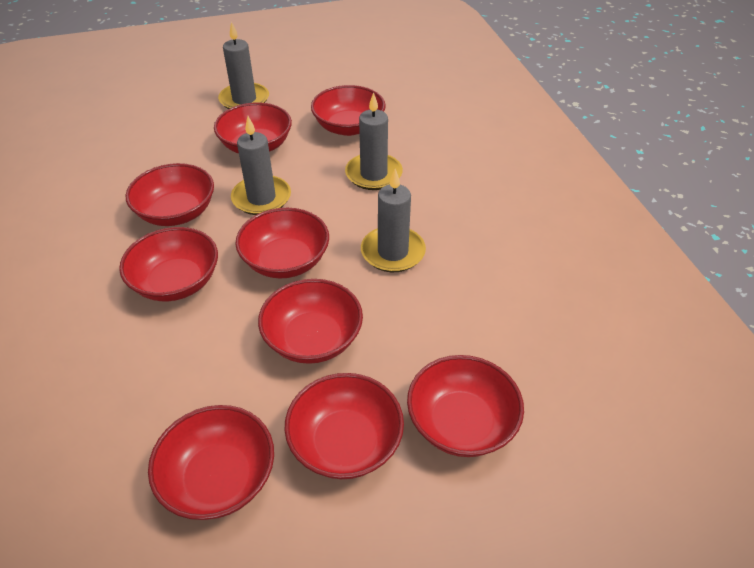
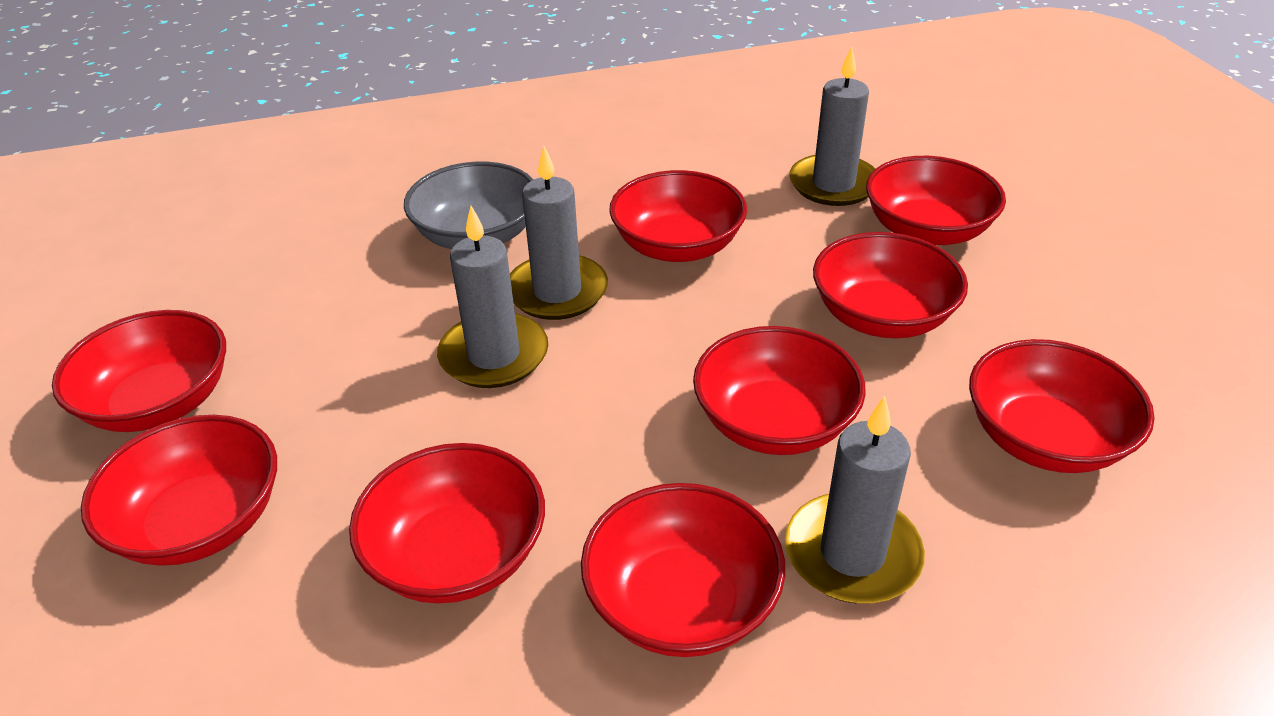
grey bowl: 0 -> 1

